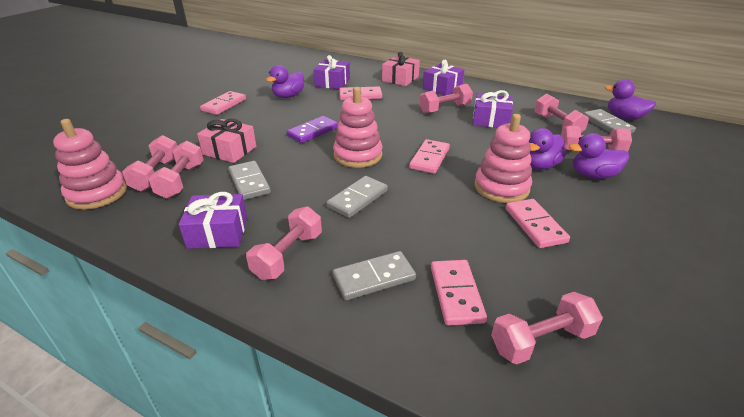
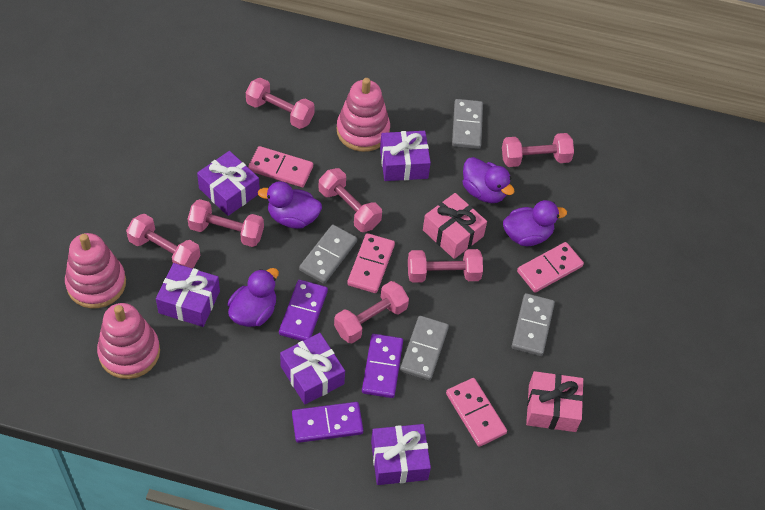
pink domino: 5 -> 4
purple domino: 1 -> 3
purple gift: 4 -> 5

